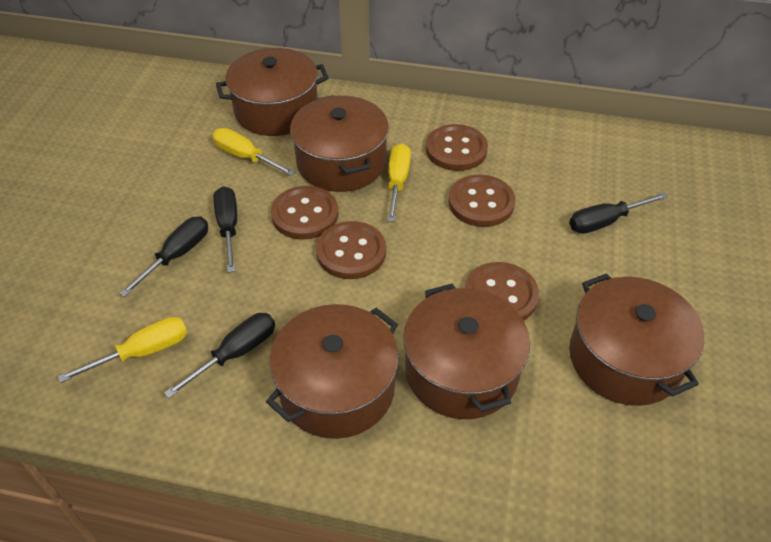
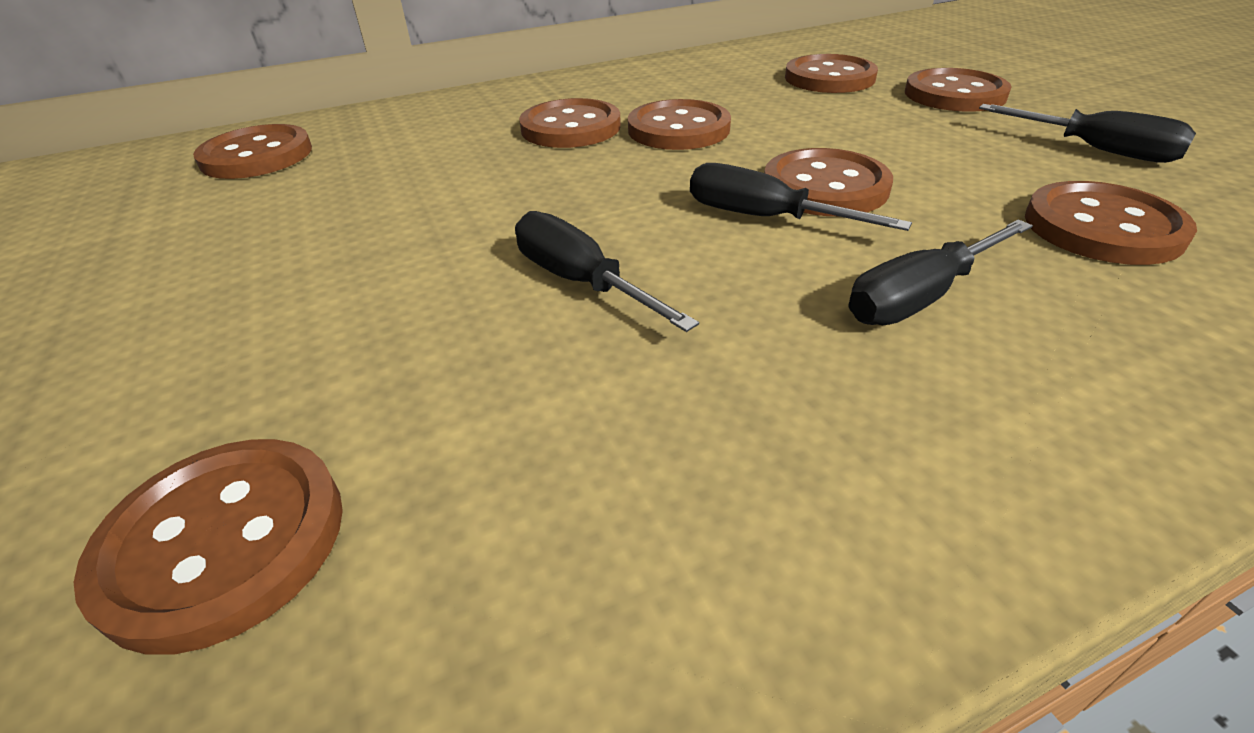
brown button: 5 -> 8
brown pot: 5 -> 0
yellow screwdriver: 3 -> 0

